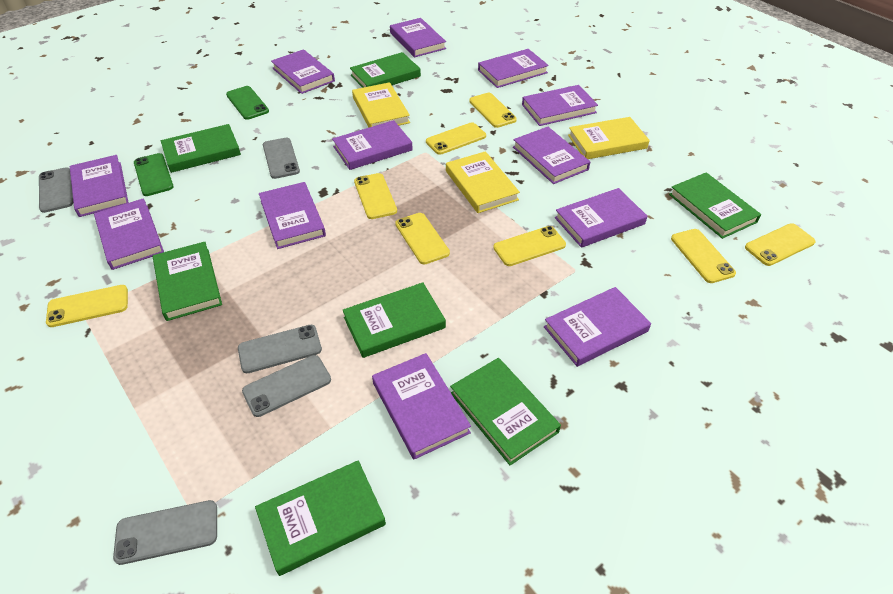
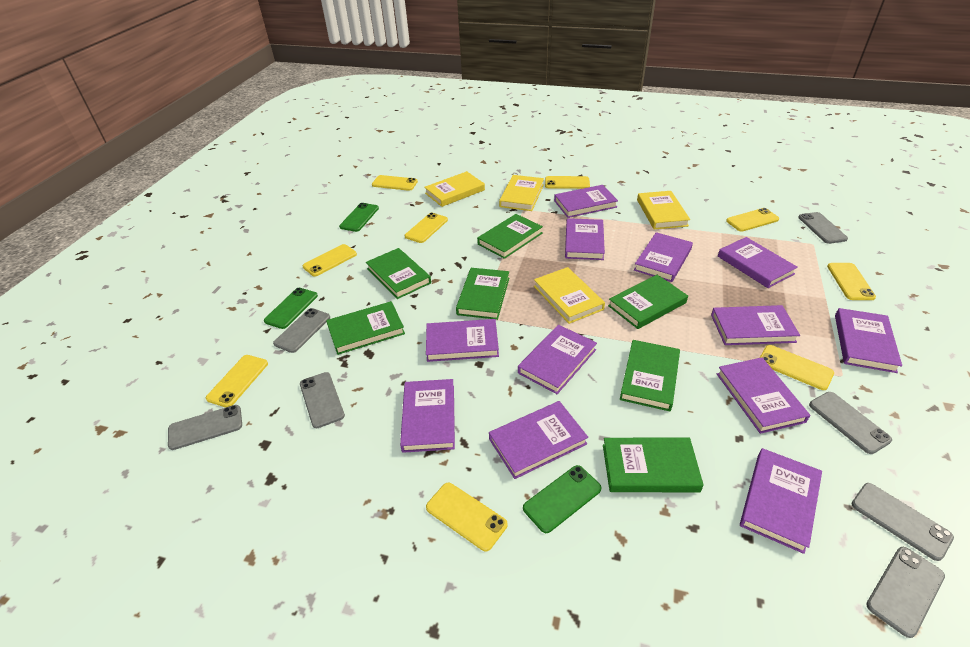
green phone: 2 -> 3
grey phone: 5 -> 7
yellow book: 3 -> 4
yellow phone: 8 -> 9

